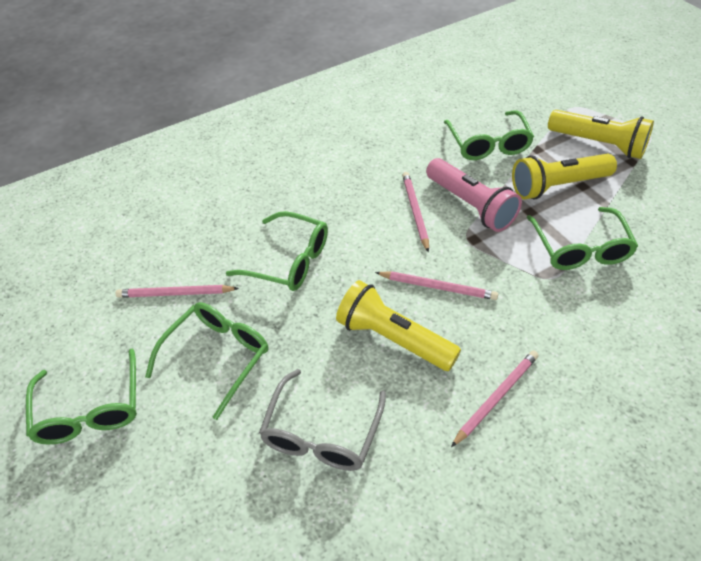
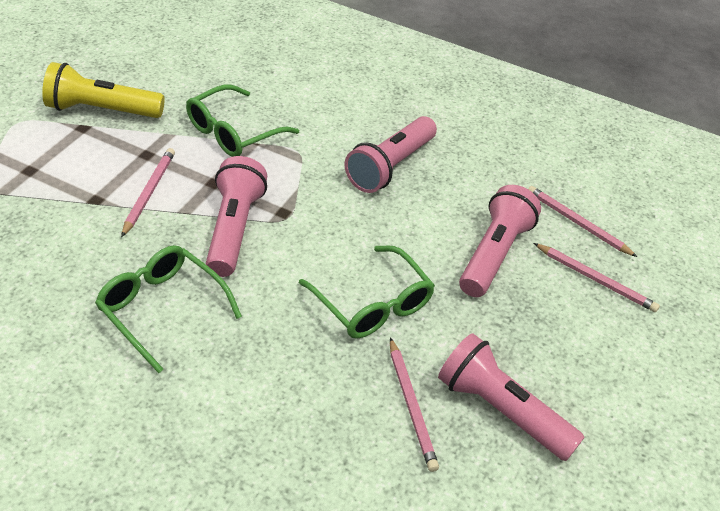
green glasses: 5 -> 3
grey glasses: 1 -> 0
pink flashlight: 1 -> 4
yellow flashlight: 3 -> 1

